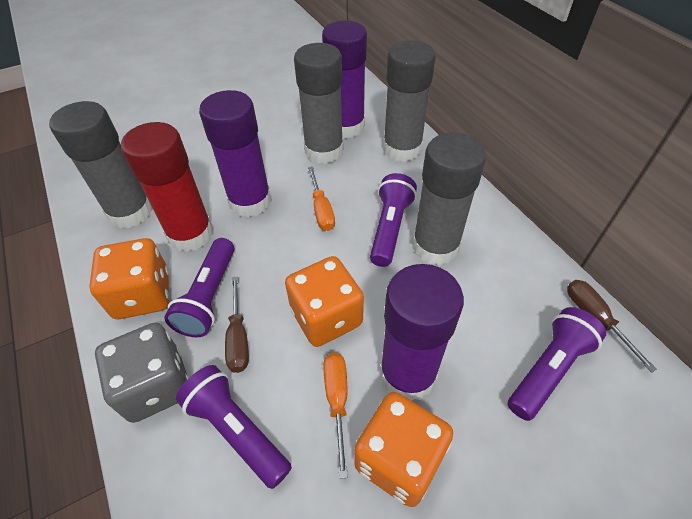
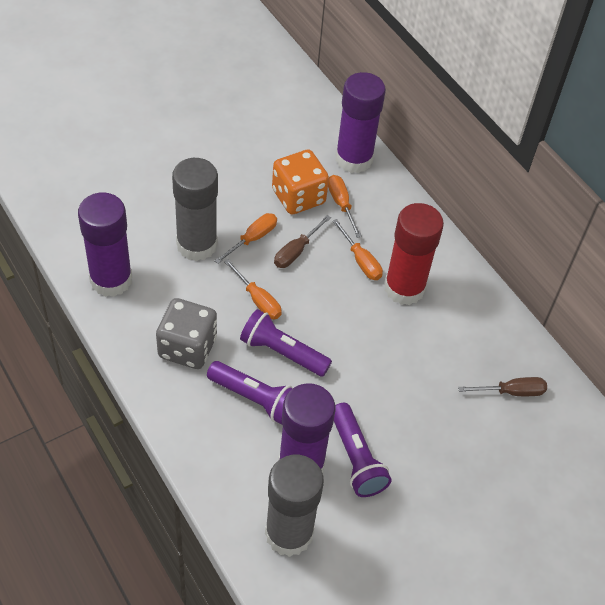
grey glue stick: 4 -> 2
orange dice: 3 -> 1
orange screwdriver: 2 -> 4
purple flashlight: 4 -> 3

